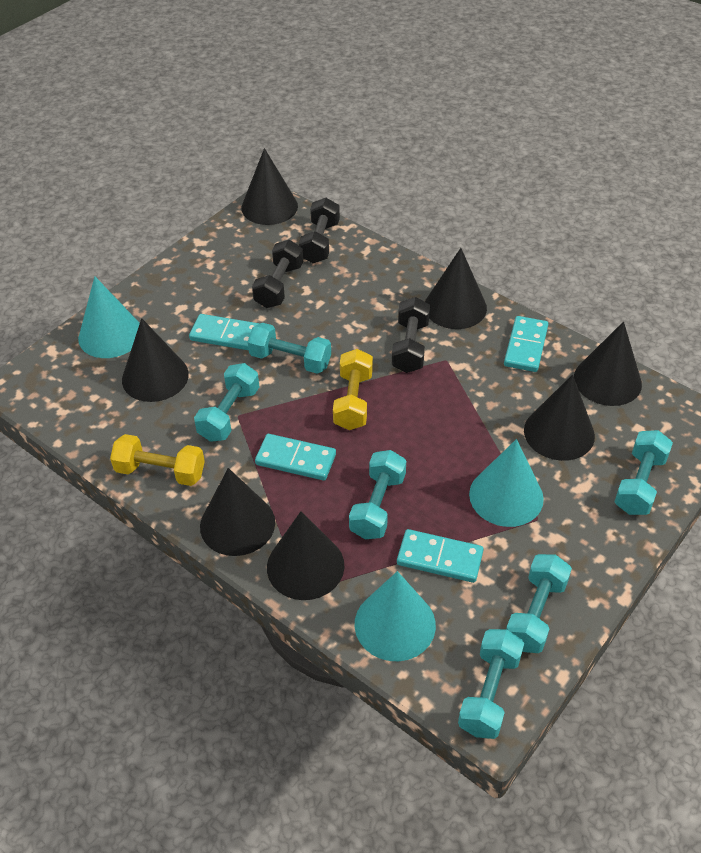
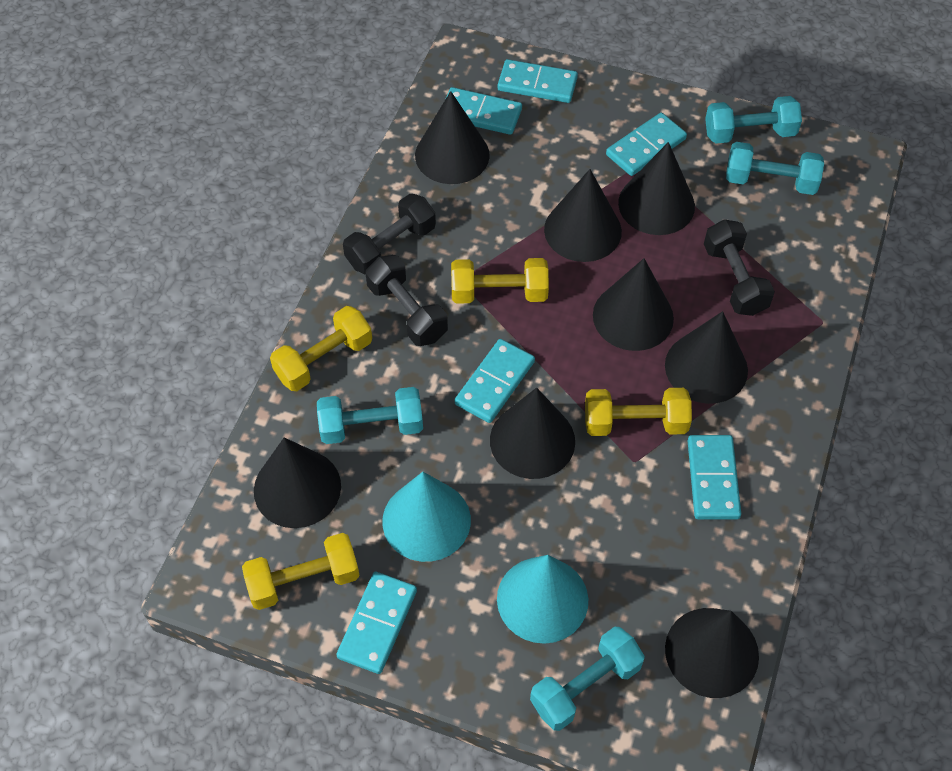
black cone: 7 -> 8
turquoise cone: 3 -> 2
turquoise domino: 4 -> 6
turquoise dumbbell: 6 -> 4
yellow dumbbell: 2 -> 4

